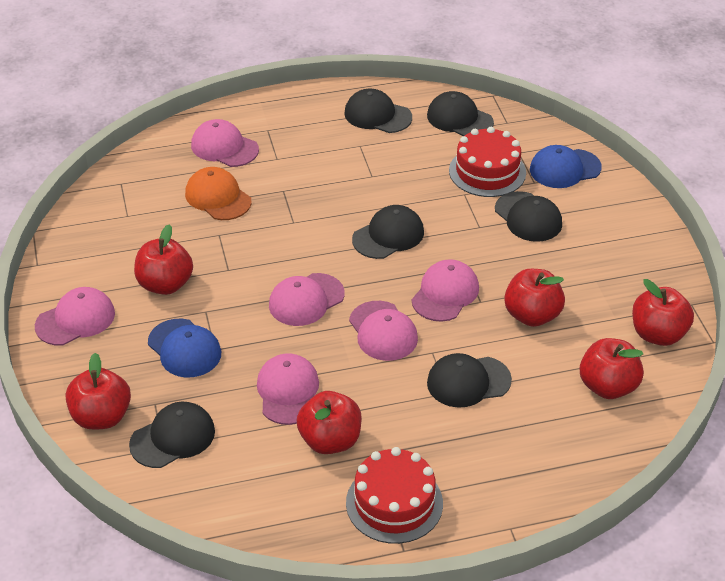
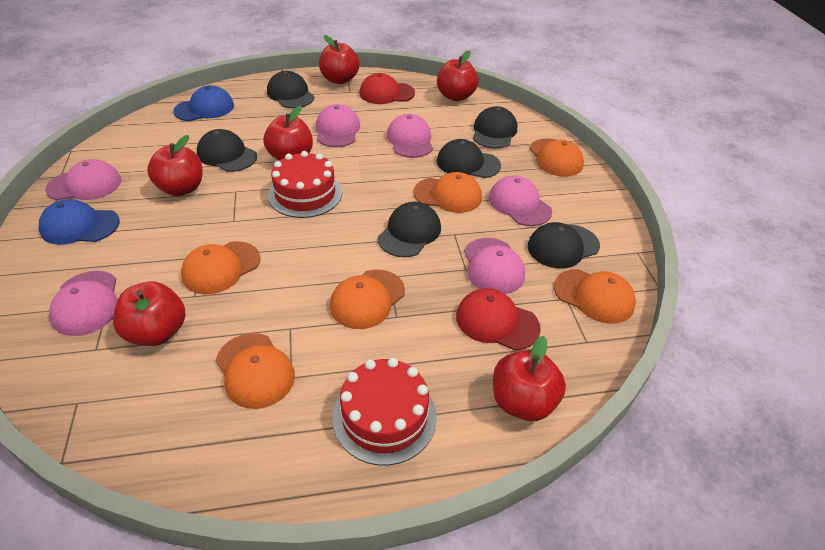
orange cap: 1 -> 6
red cap: 0 -> 2

